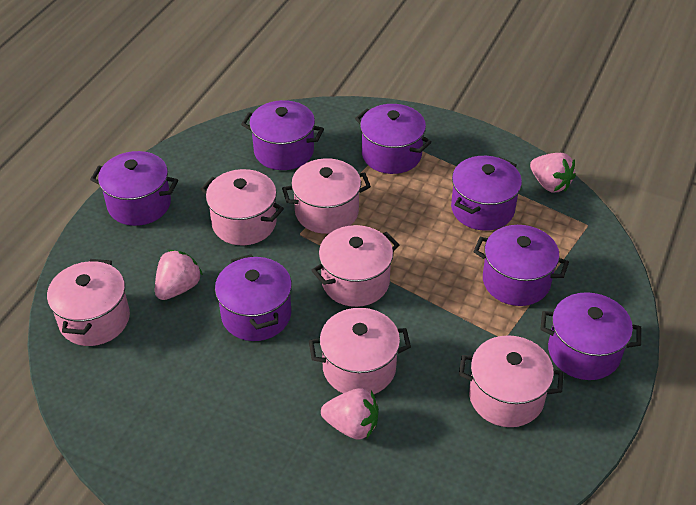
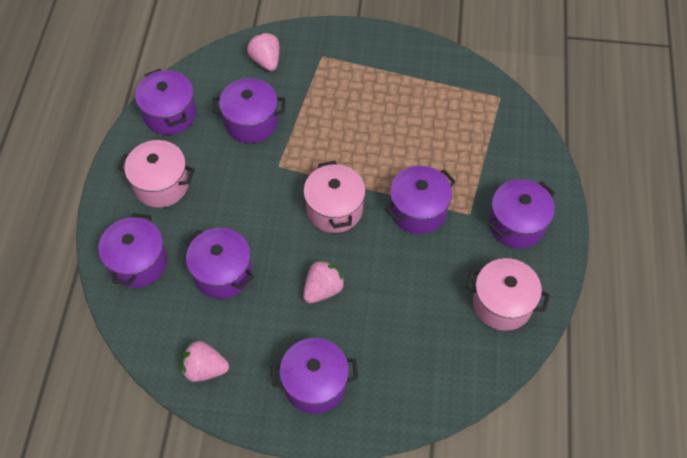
pink pot: 6 -> 3

